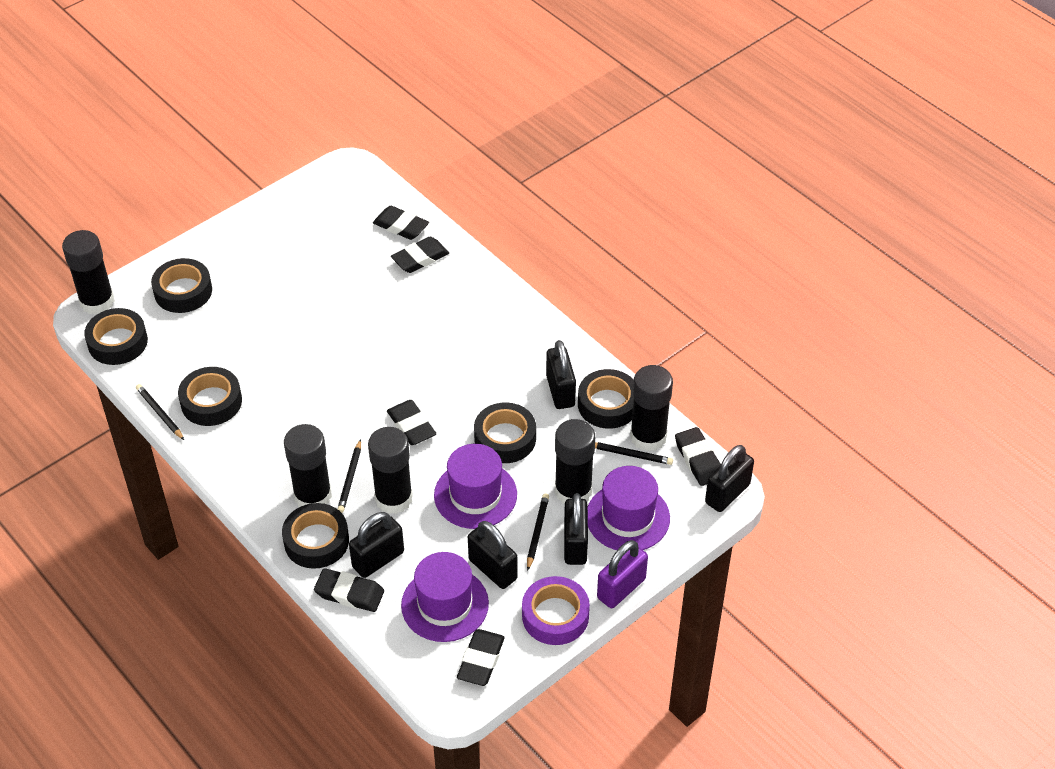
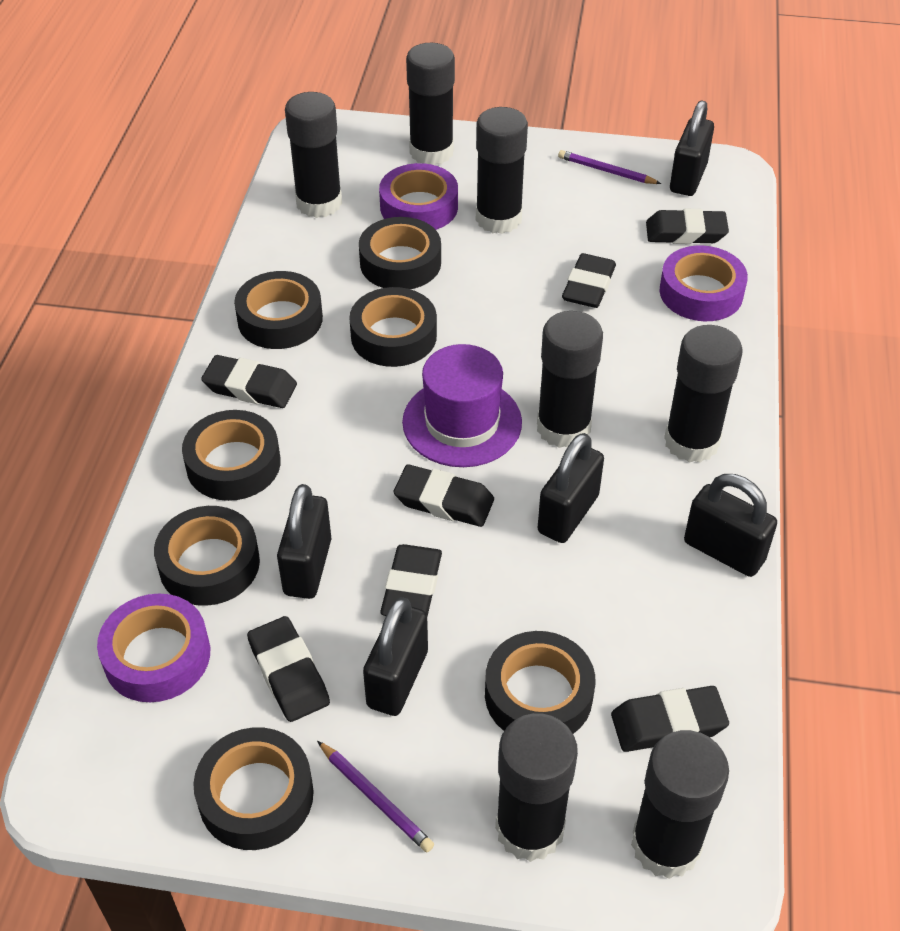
black eraser: 6 -> 7
black glue stick: 5 -> 7
black pencil: 4 -> 0
black tape: 6 -> 7
purple hat: 3 -> 1
purple padlock: 1 -> 0
purple pencil: 0 -> 2
purple tape: 1 -> 3

